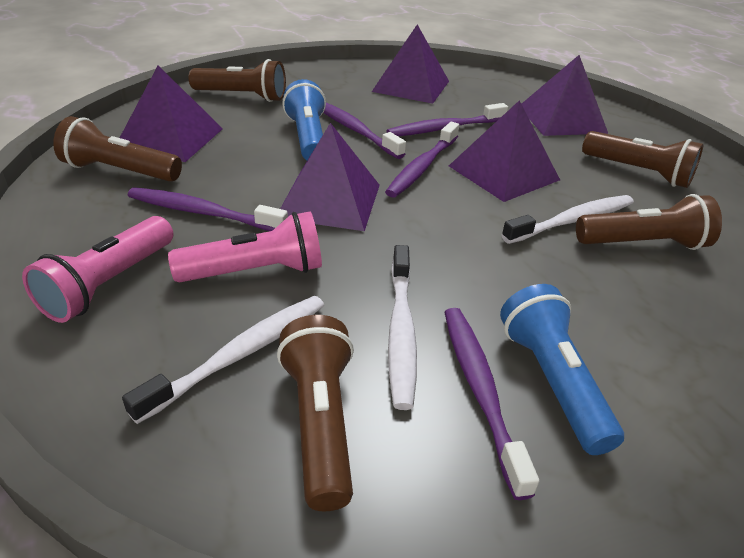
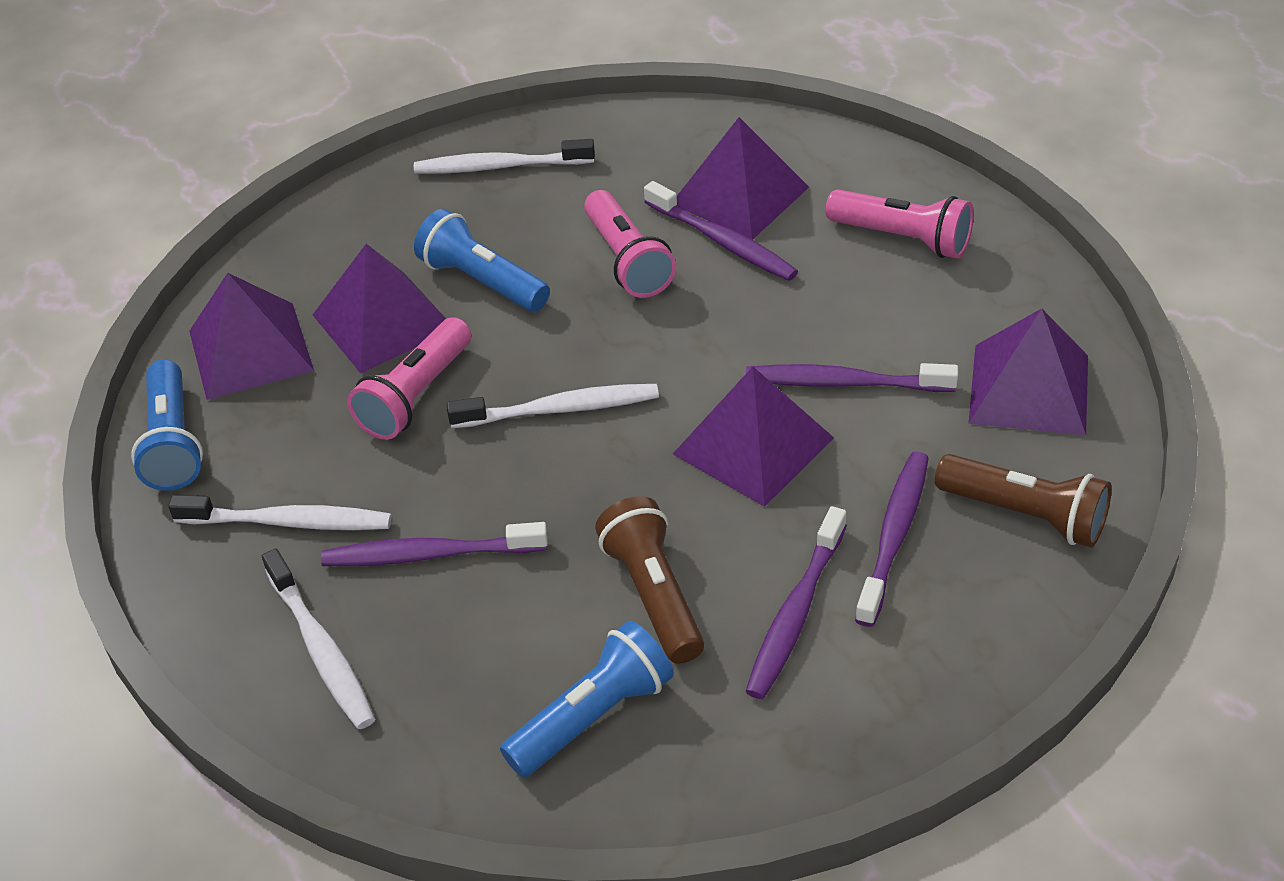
blue flashlight: 2 -> 3
brown flashlight: 5 -> 2
pink flashlight: 2 -> 3
white toothbrush: 3 -> 4

